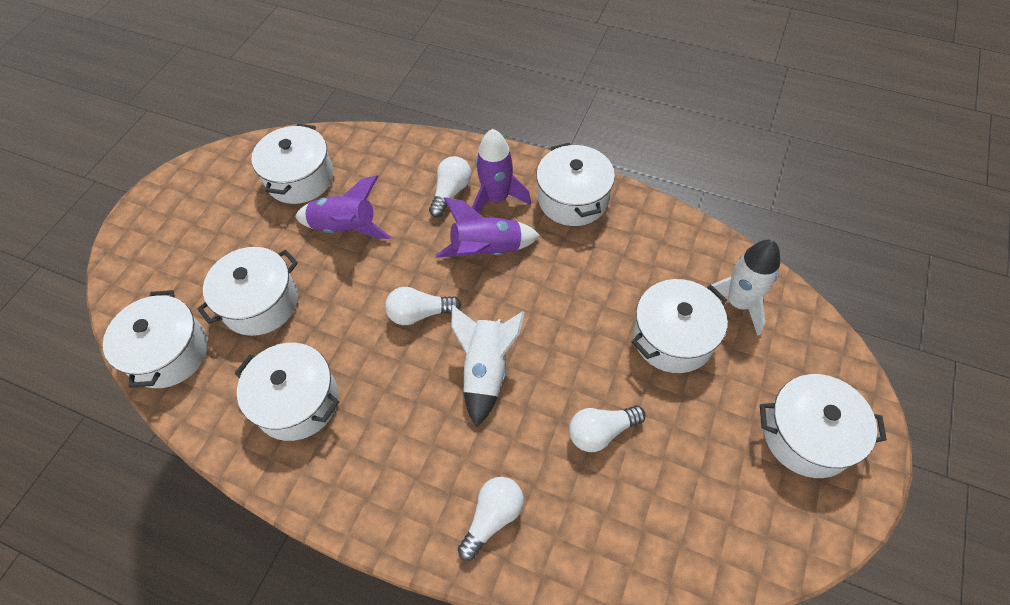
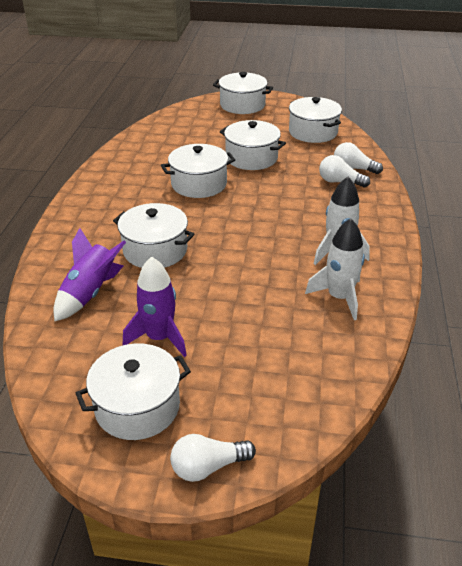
purple rocket: 3 -> 2
white light bulb: 4 -> 3
white pot: 7 -> 6

